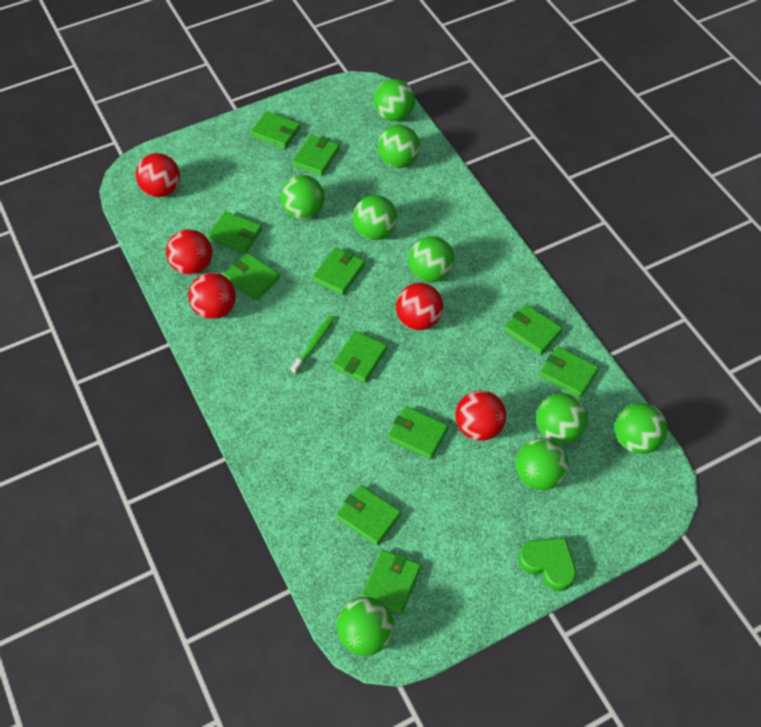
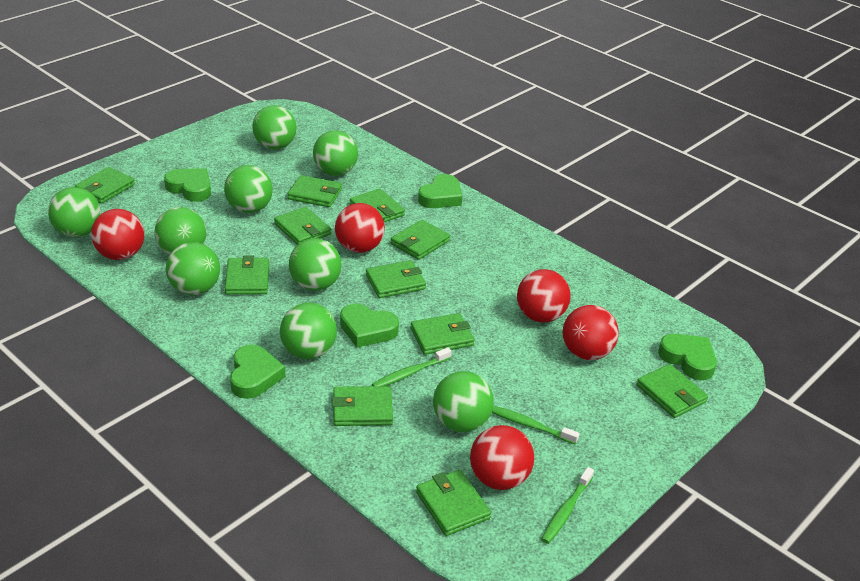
green heart: 1 -> 5
green toothbrush: 1 -> 3

